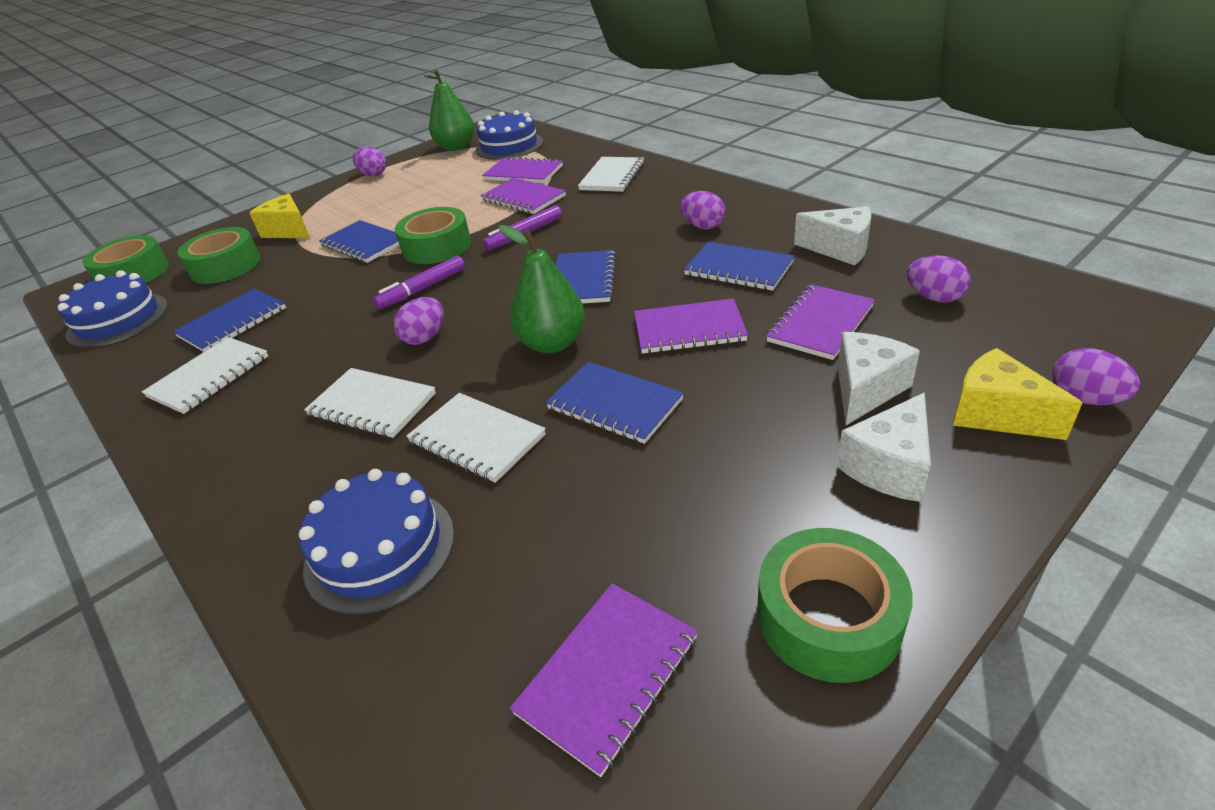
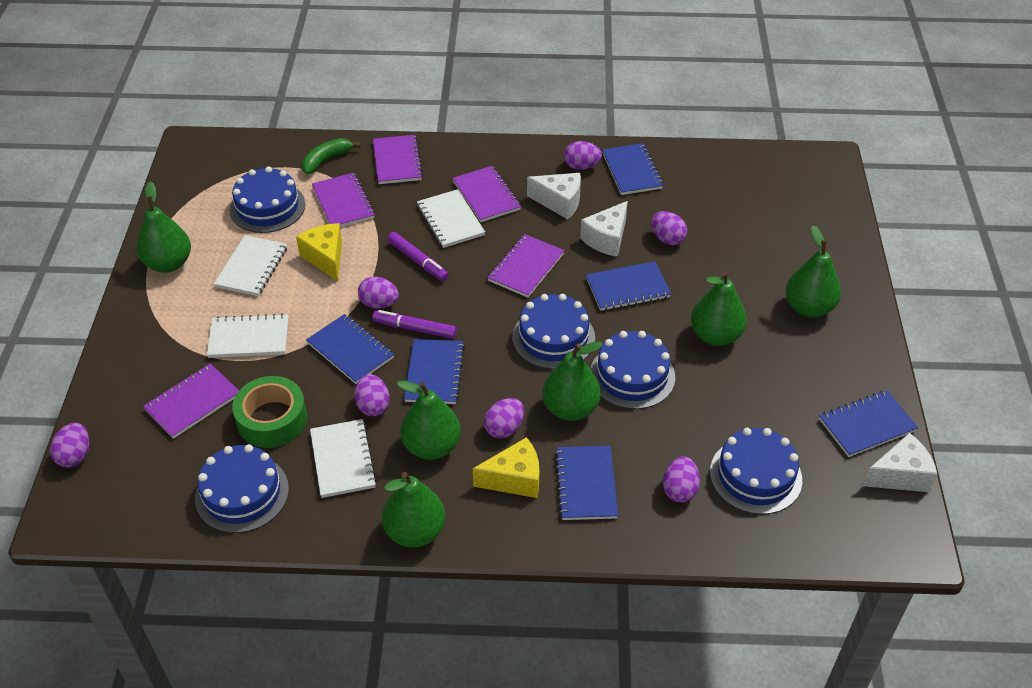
blue cake: 3 -> 5
blue notebook: 5 -> 6
green banana: 0 -> 1
green pear: 2 -> 6
green tape: 4 -> 1
purple egg: 5 -> 7

